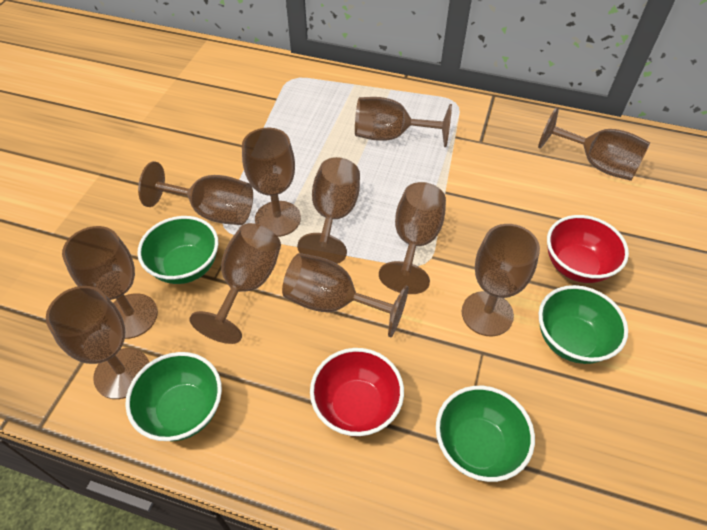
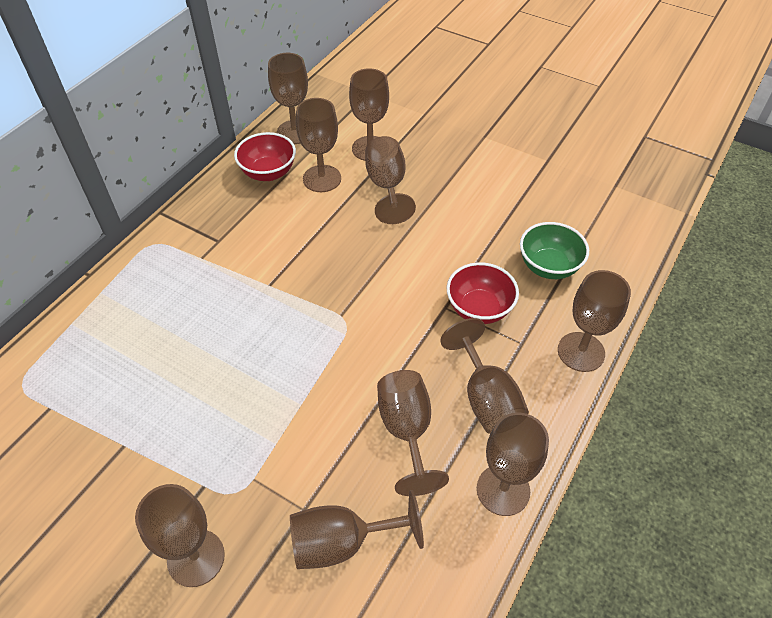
brown goblet: 11 -> 10
green bowl: 4 -> 1

